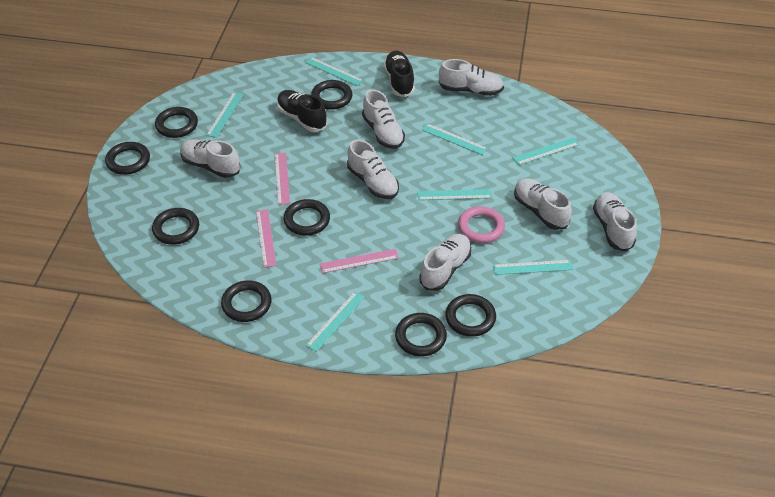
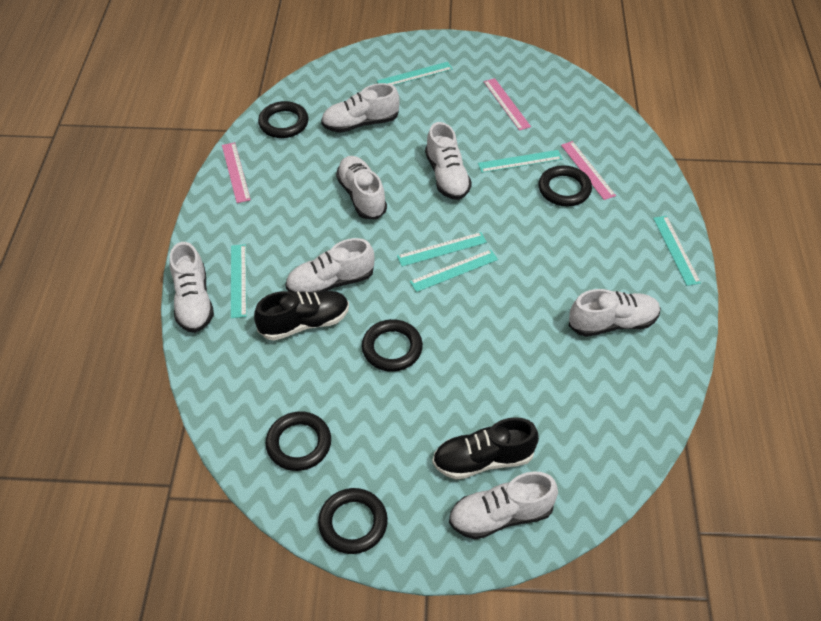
black ring: 8 -> 5
pink ring: 1 -> 0
turquoise ruler: 7 -> 6

